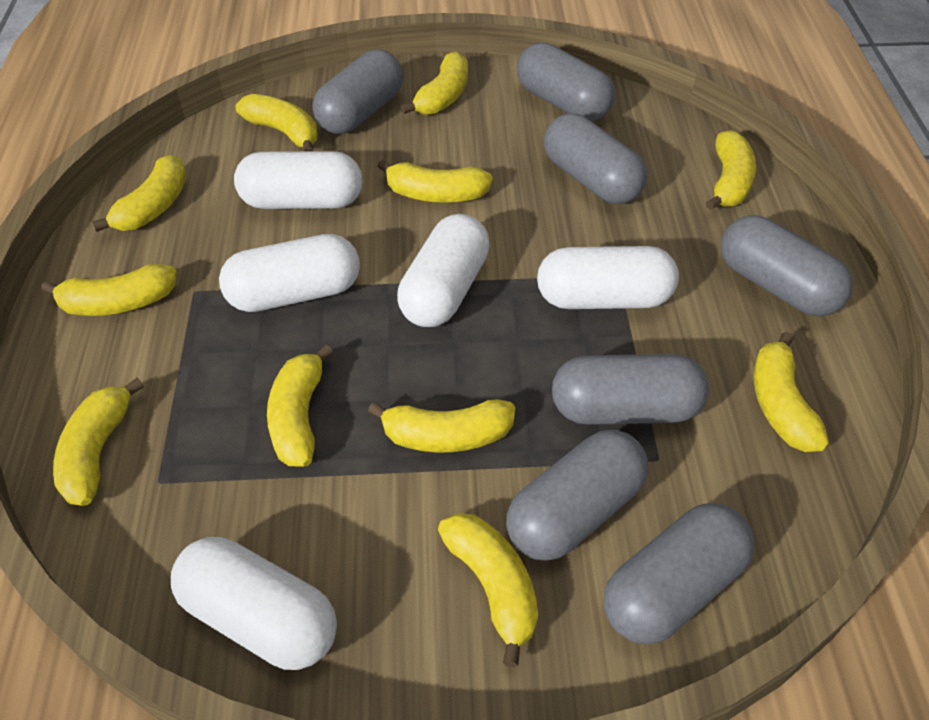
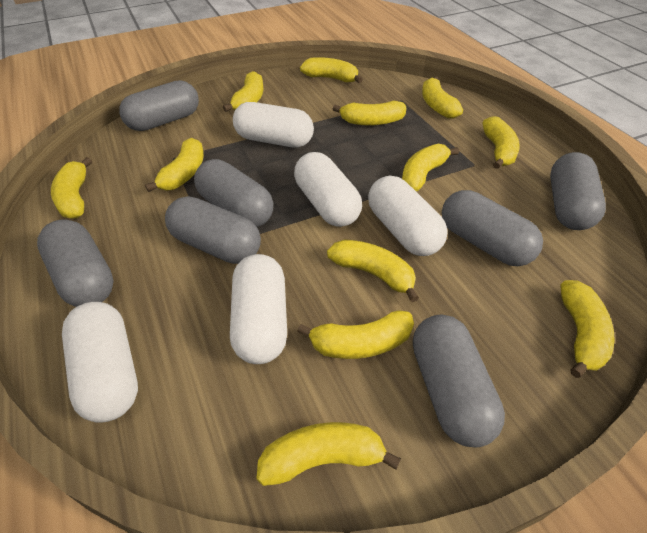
yellow banana: 11 -> 12

